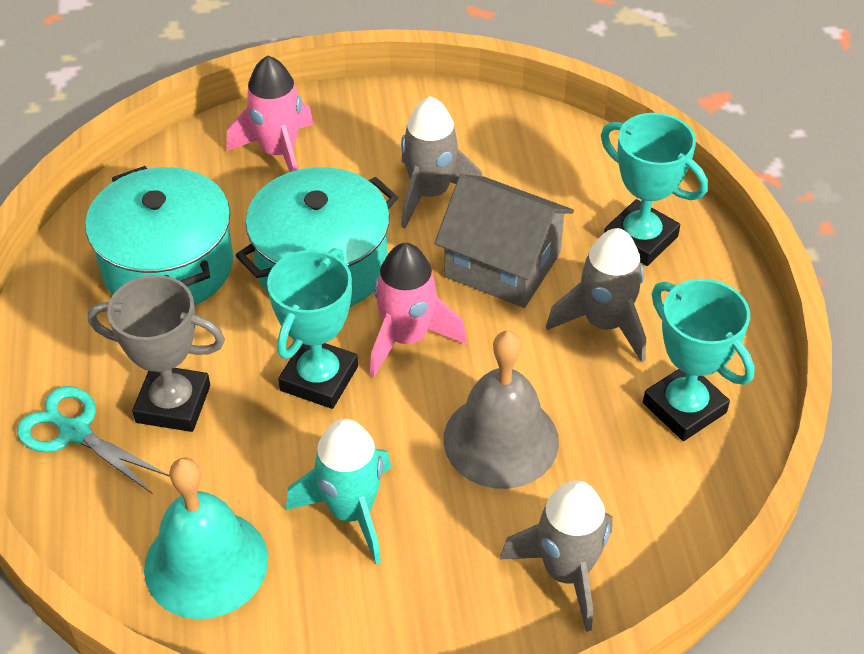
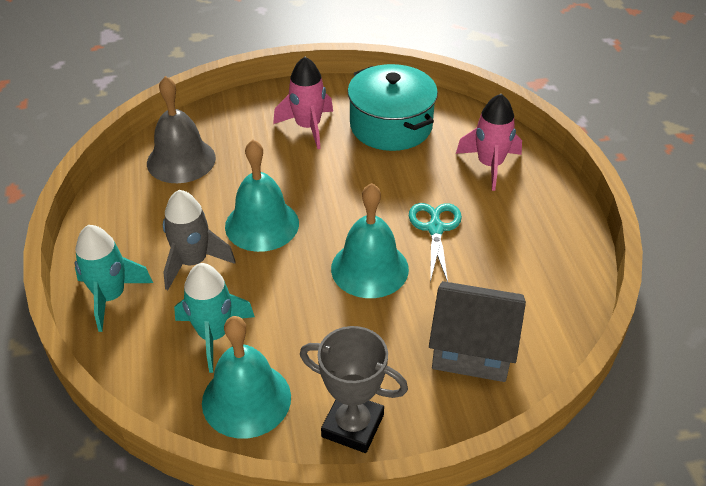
grey rocket: 3 -> 1
turquoise bell: 1 -> 3
turquoise pot: 2 -> 1
turquoise rocket: 1 -> 2
turquoise trophy: 3 -> 0

